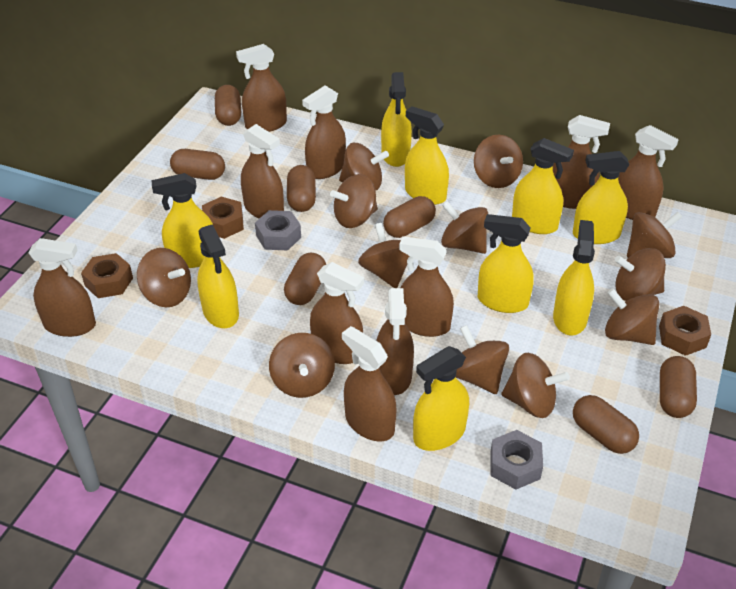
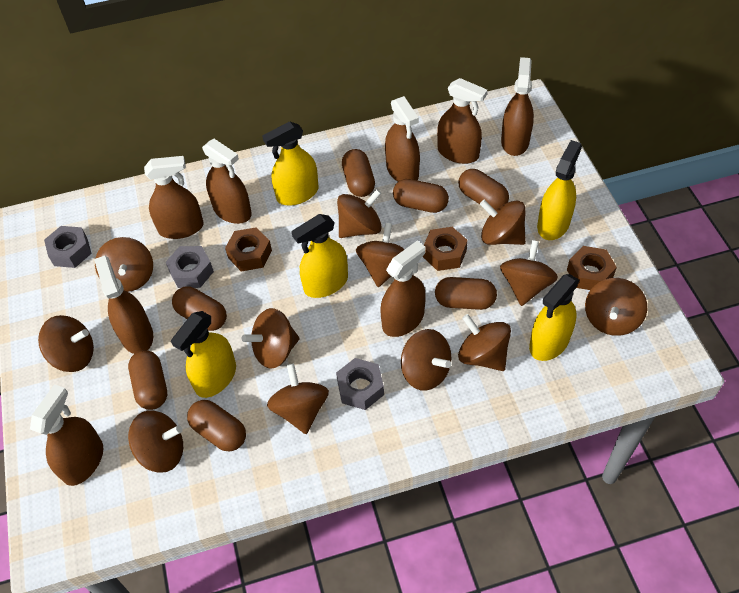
brown spray bottle: 10 -> 8
grey nut: 2 -> 3
yellow spray bottle: 9 -> 5

